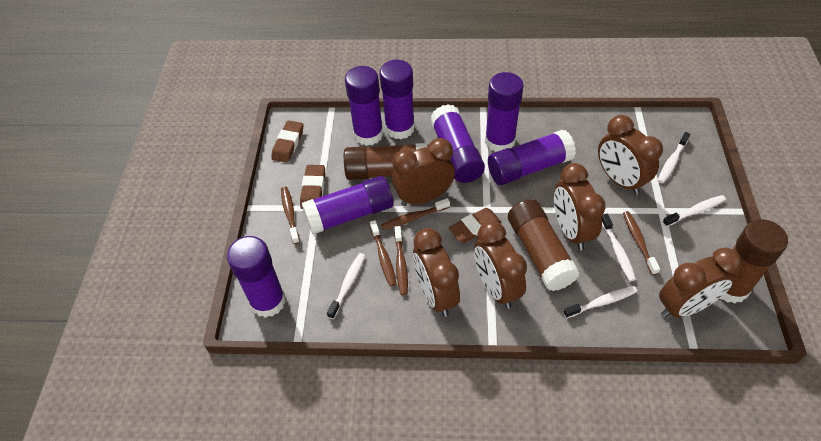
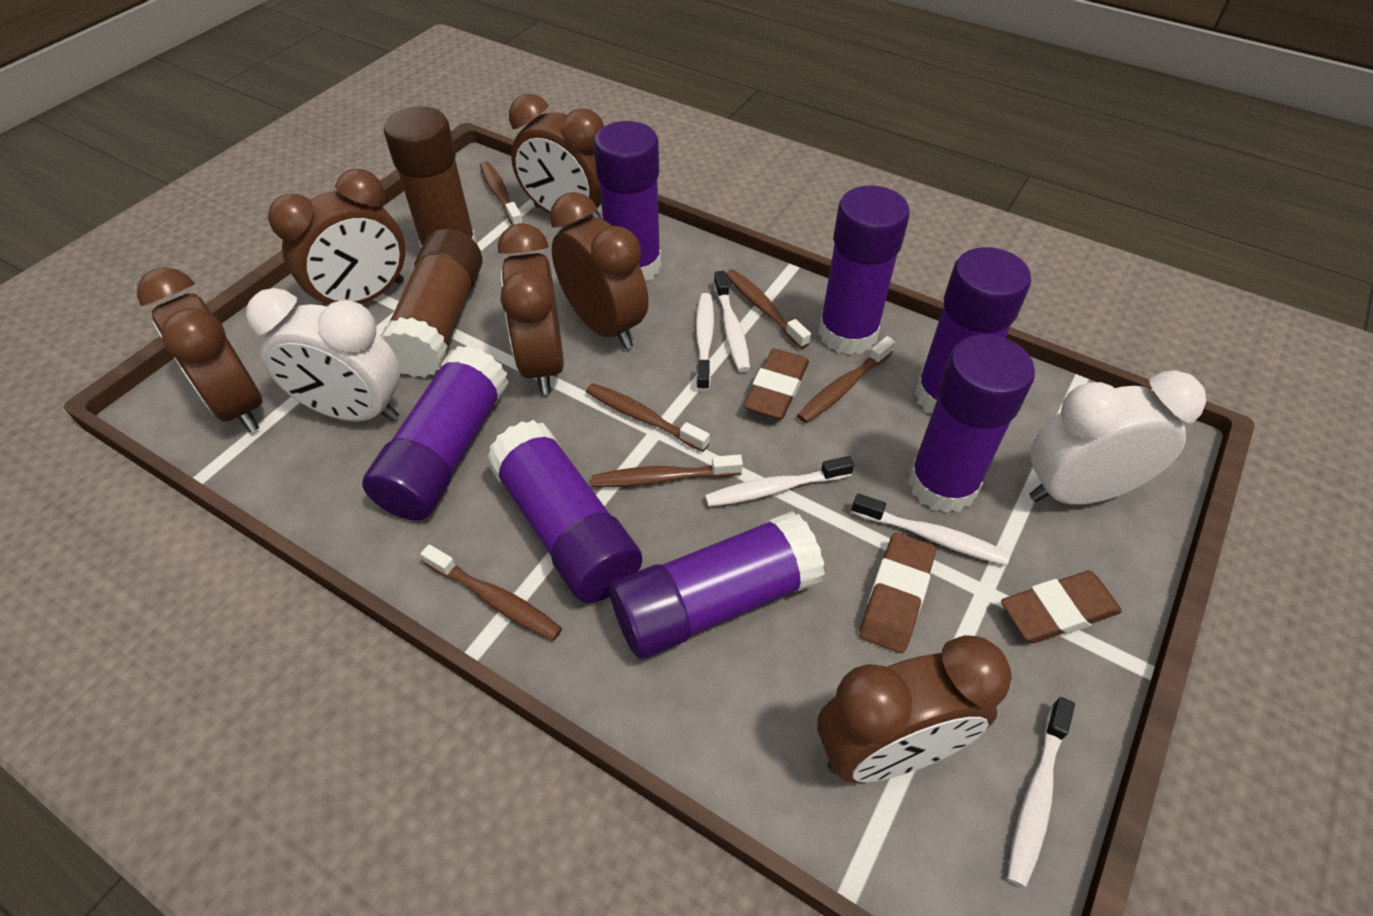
brown glue stick: 3 -> 2
brown toothbrush: 5 -> 6
white clock: 0 -> 2

